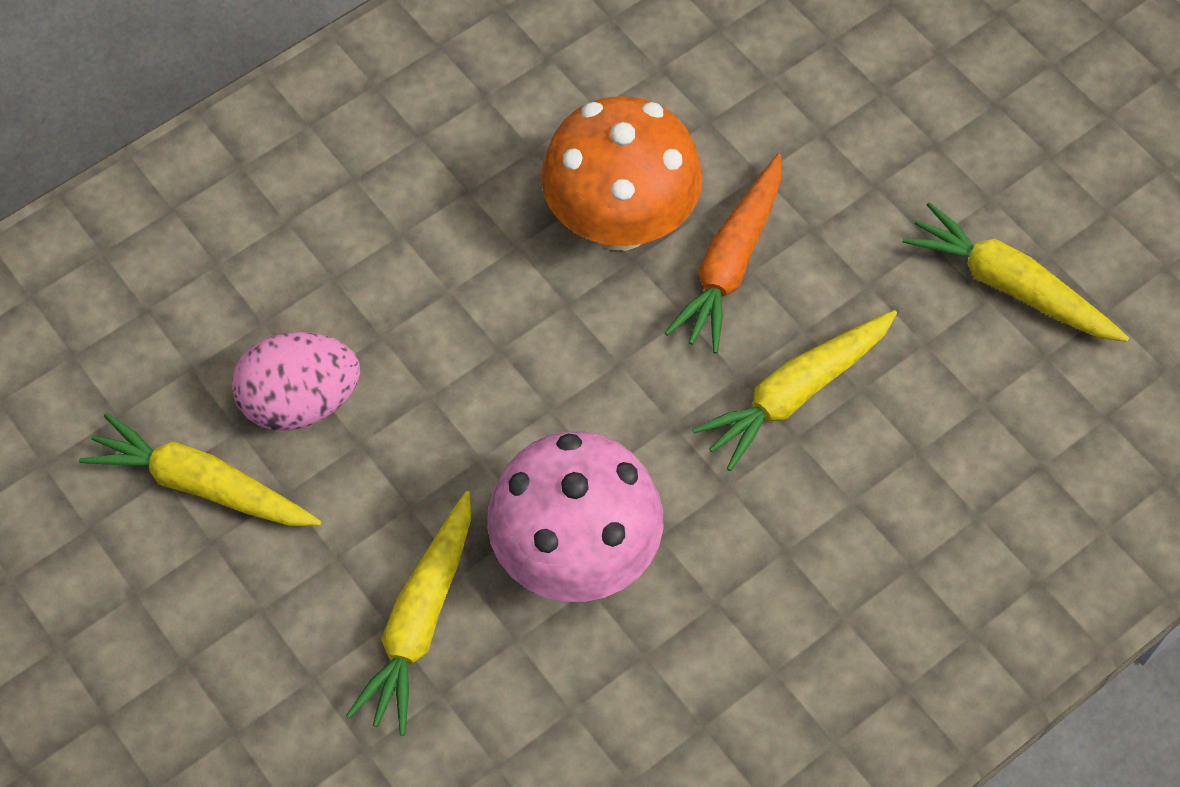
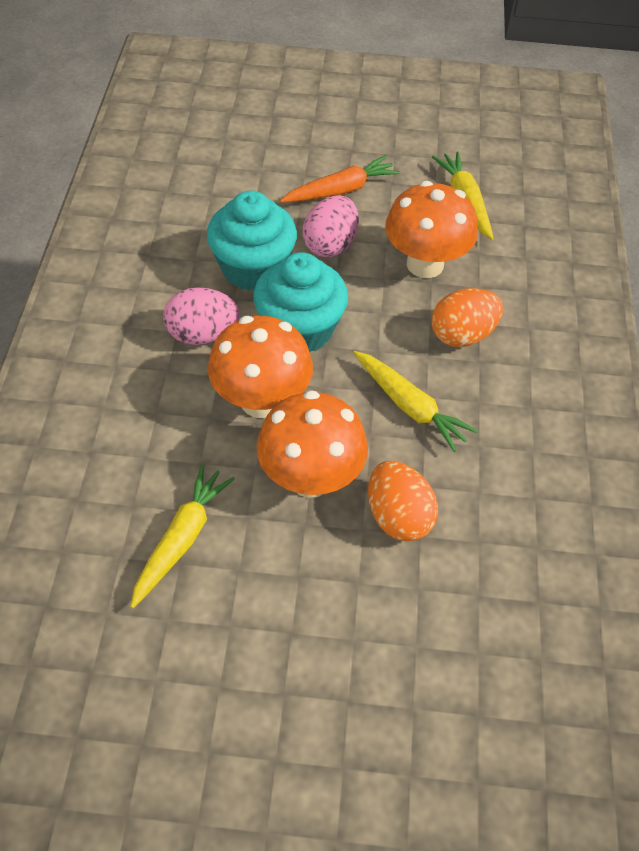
orange egg: 0 -> 2
orange mushroom: 1 -> 3
pink egg: 1 -> 2
pink mushroom: 1 -> 0
turquoise cupcake: 0 -> 2
yellow carrot: 4 -> 3

